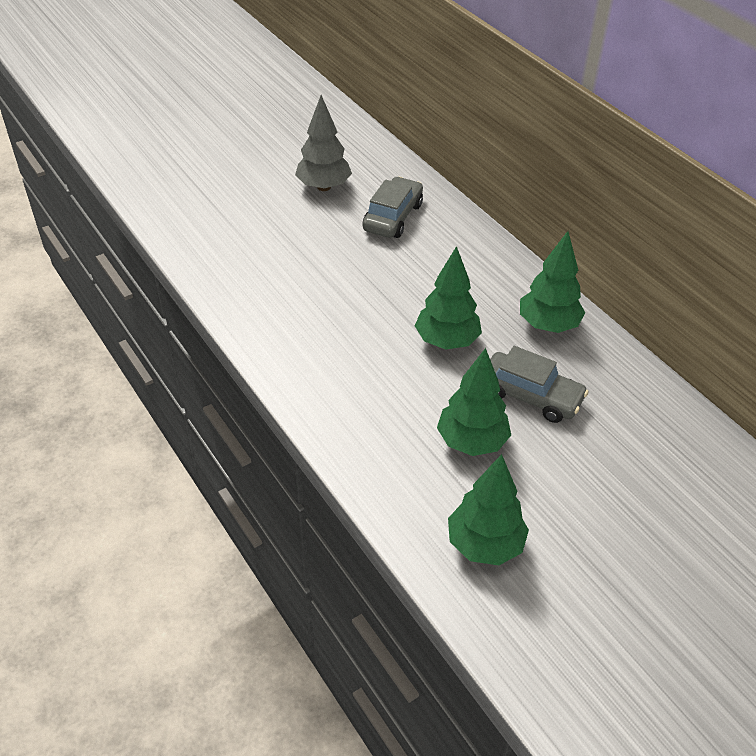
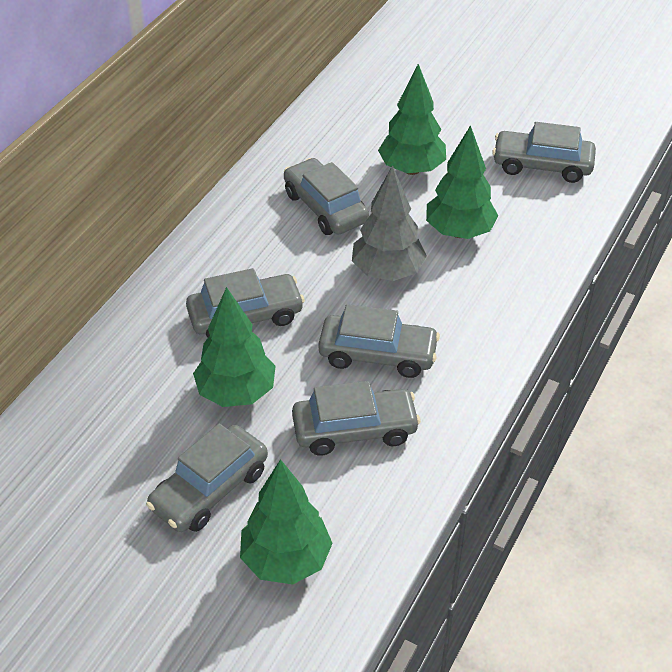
grey car: 2 -> 6

